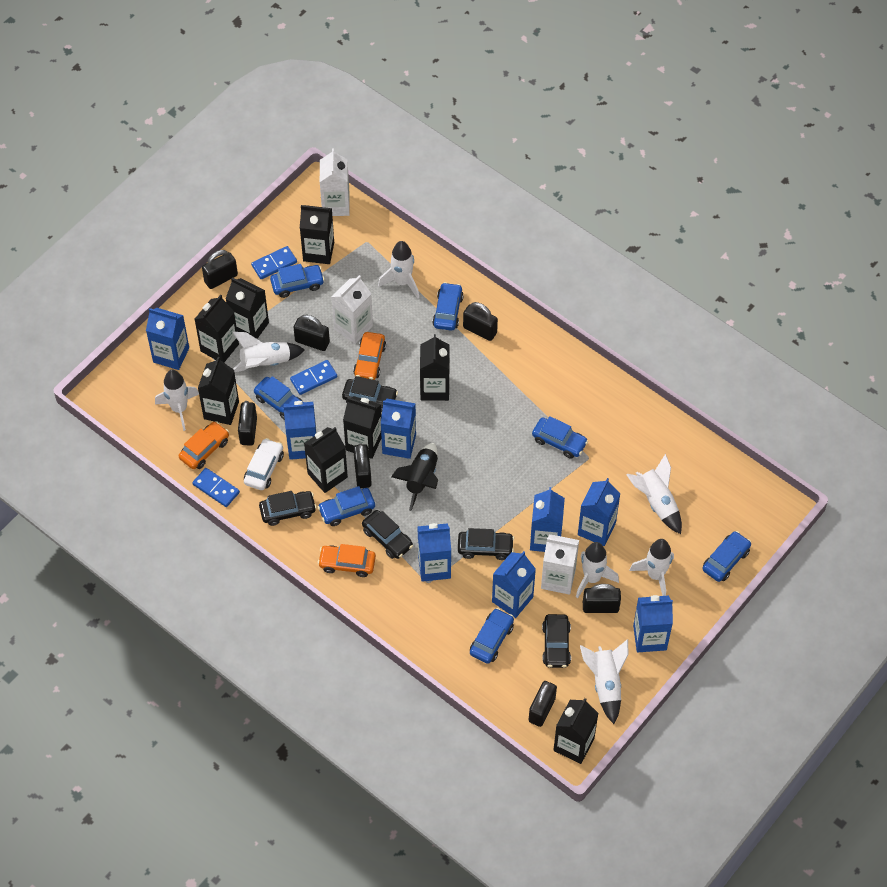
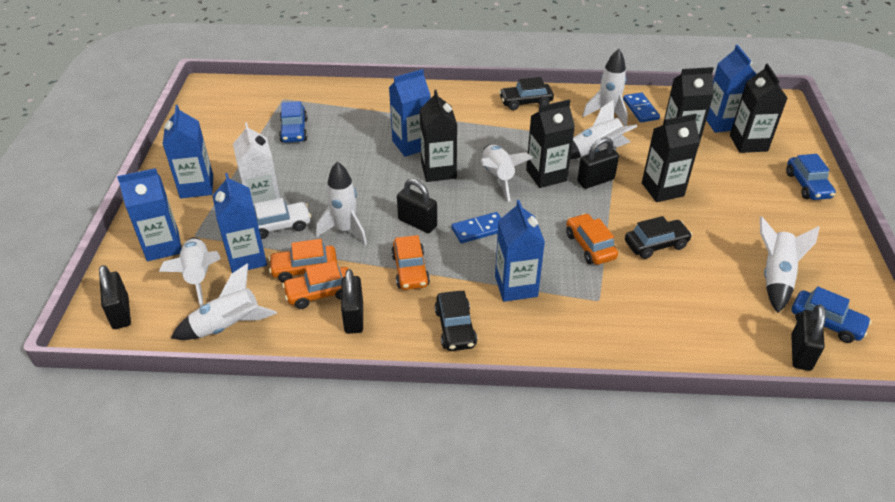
black car: 5 -> 3
black carton: 8 -> 5
black padlock: 7 -> 5
black rocket: 1 -> 0
blue car: 7 -> 3
blue carton: 8 -> 6
blue domino: 3 -> 2
orange car: 3 -> 4
white carton: 3 -> 1

